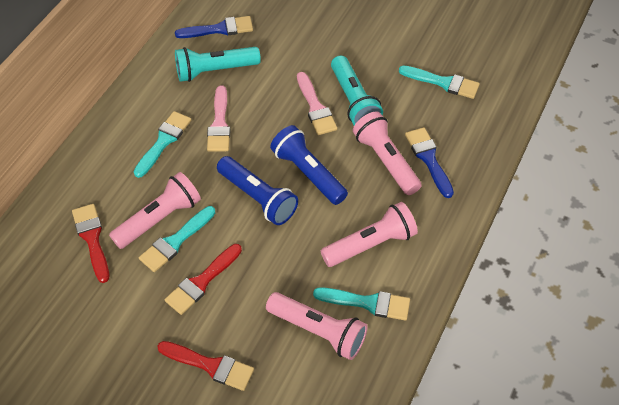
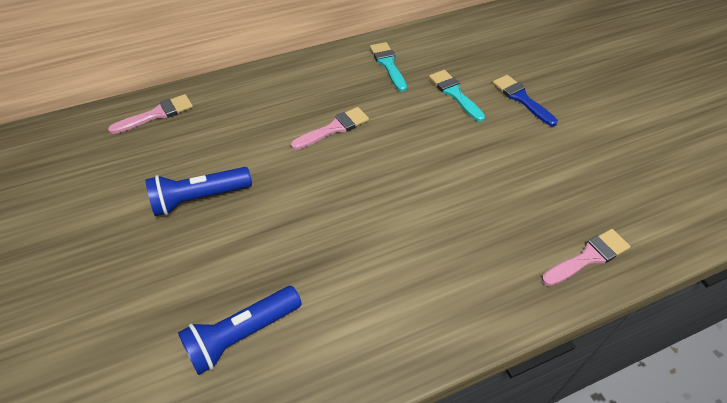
blue brush: 2 -> 1
pink brush: 2 -> 3
pink flashlight: 4 -> 0
red brush: 3 -> 0
turquoise brush: 4 -> 2
turquoise flashlight: 2 -> 0

